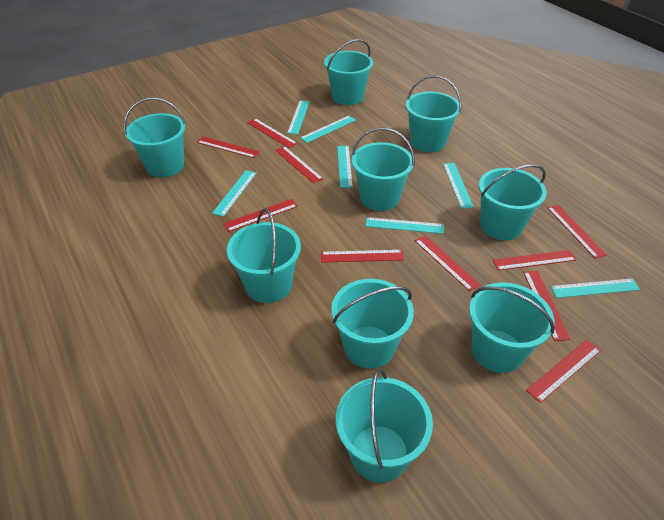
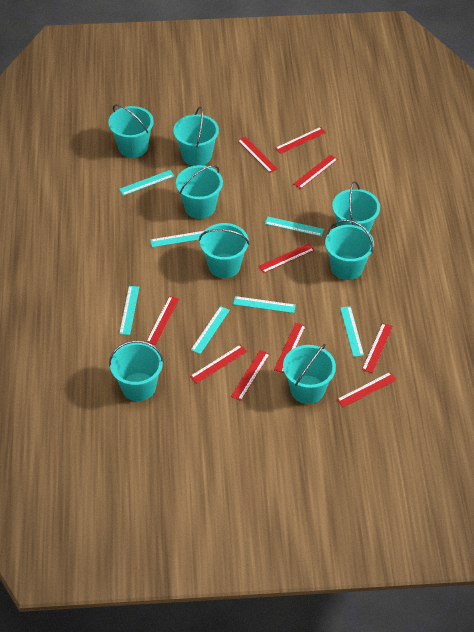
turquoise bucket: 9 -> 8

